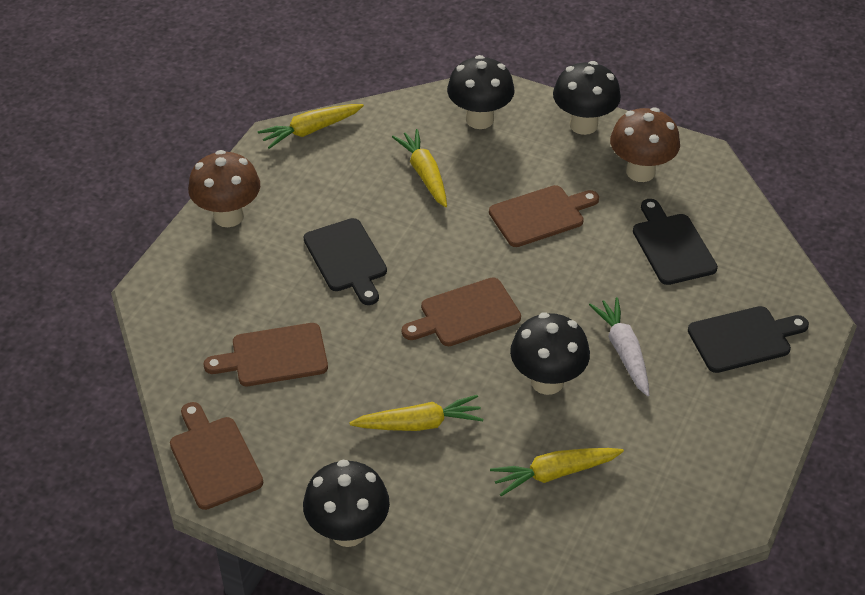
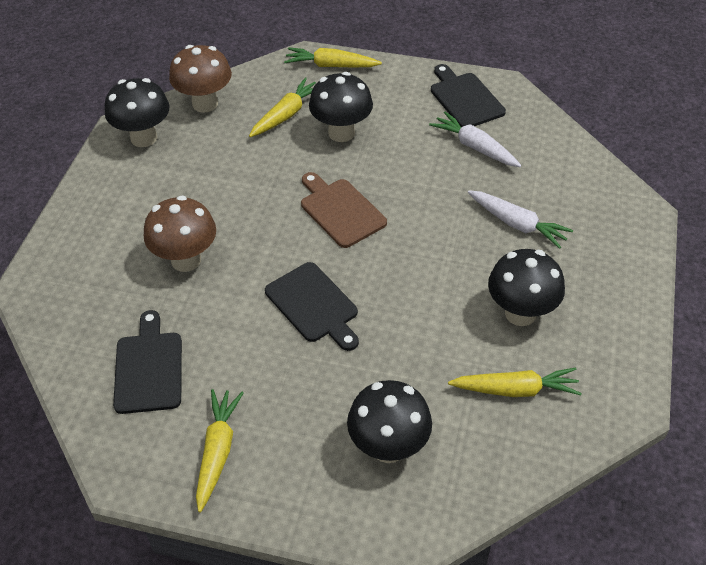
brown cutting board: 4 -> 1
white carrot: 1 -> 2

